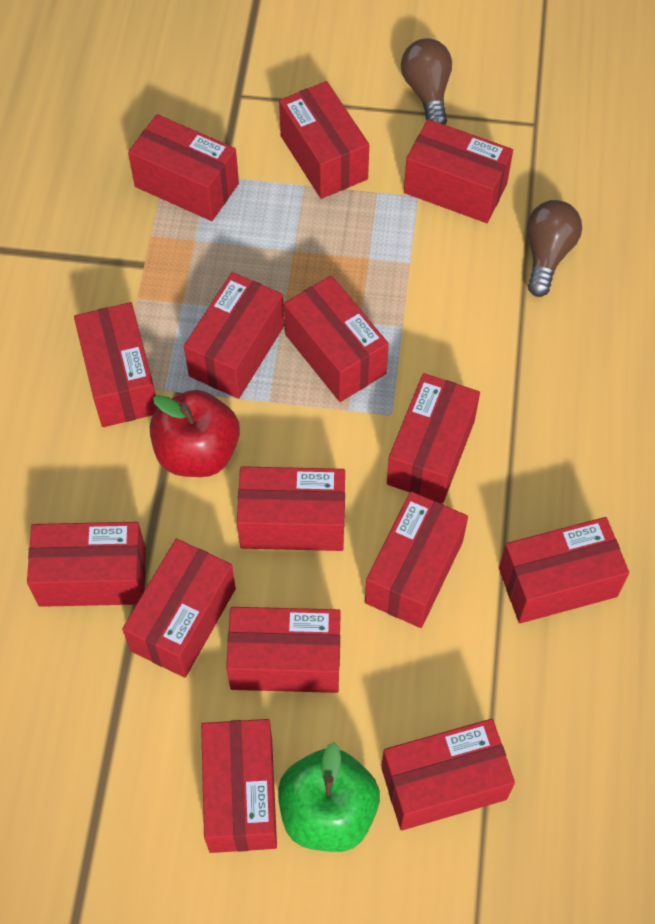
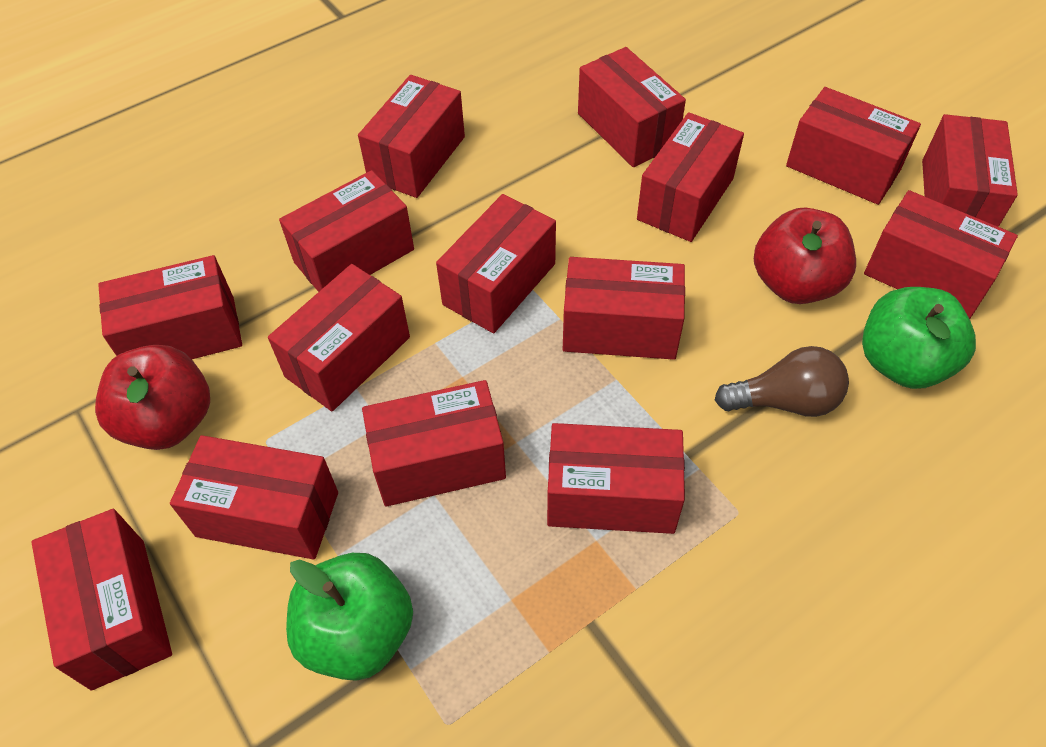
brown light bulb: 2 -> 1
green apple: 1 -> 2
red apple: 1 -> 2

